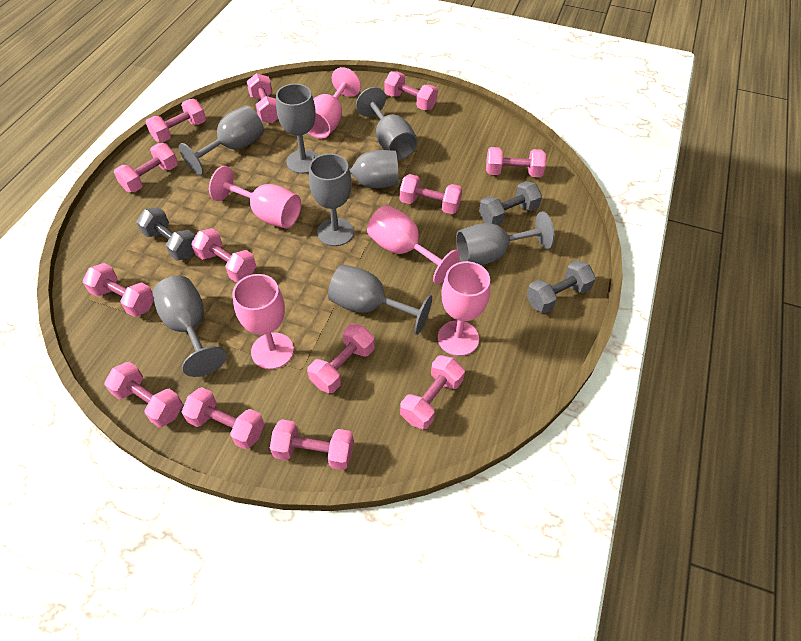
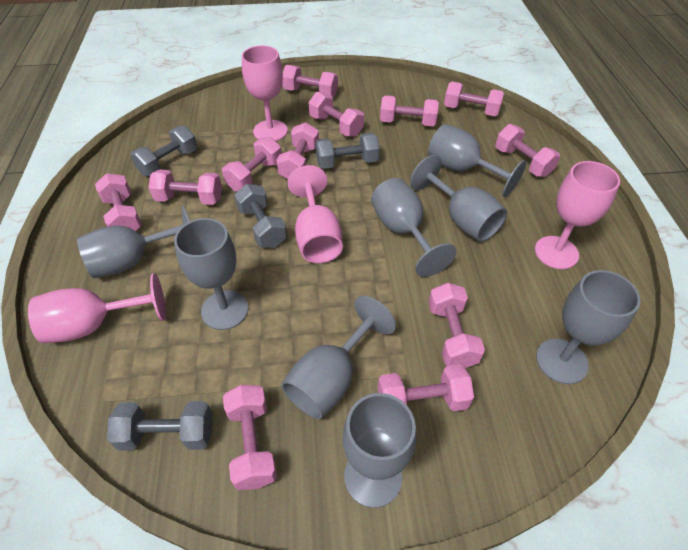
grey dumbbell: 3 -> 4
pink dumbbell: 13 -> 12
pink goblet: 5 -> 4

